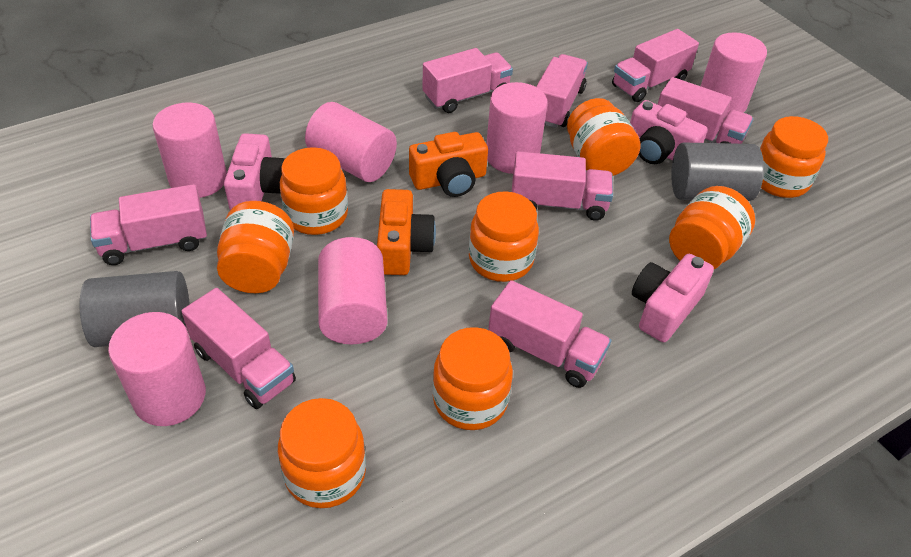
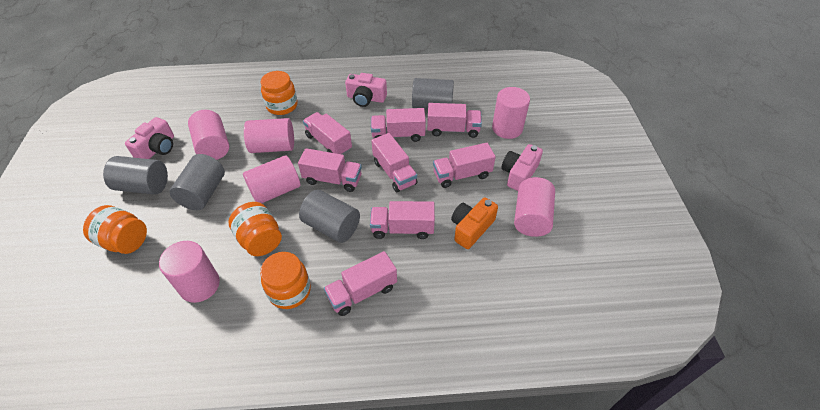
grey cylinder: 2 -> 4
orange camera: 2 -> 1
orange jar: 8 -> 4

